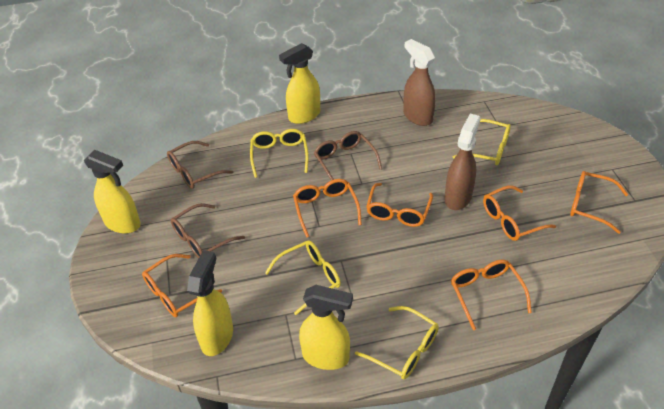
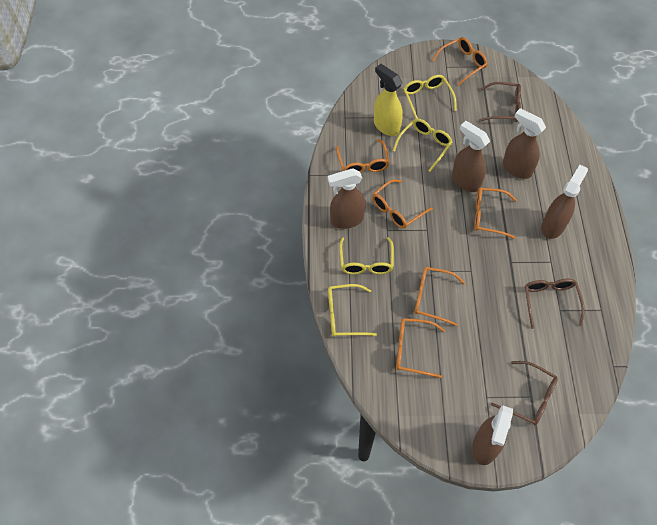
brown spray bottle: 2 -> 5
yellow spray bottle: 4 -> 1

